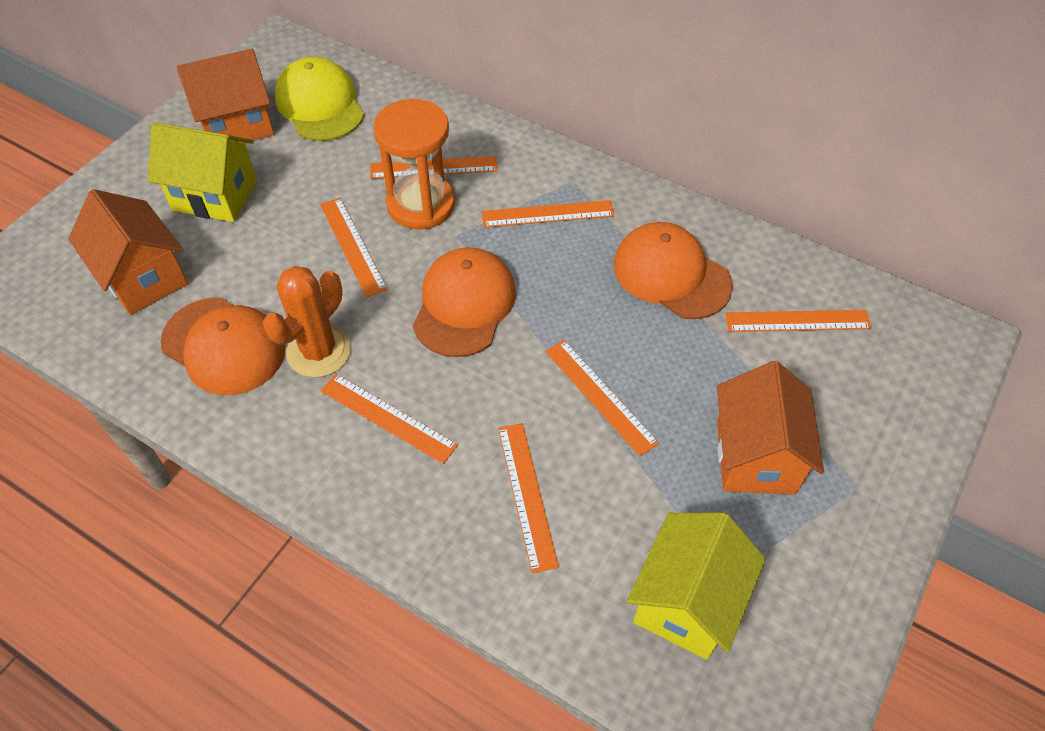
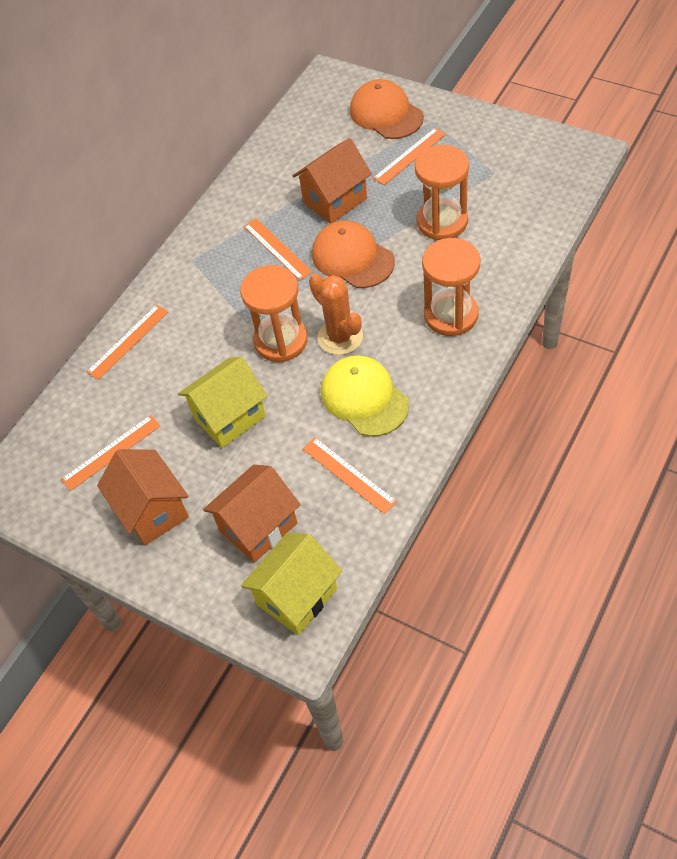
orange cap: 3 -> 2
orange hourglass: 1 -> 3
orange ruler: 7 -> 5

